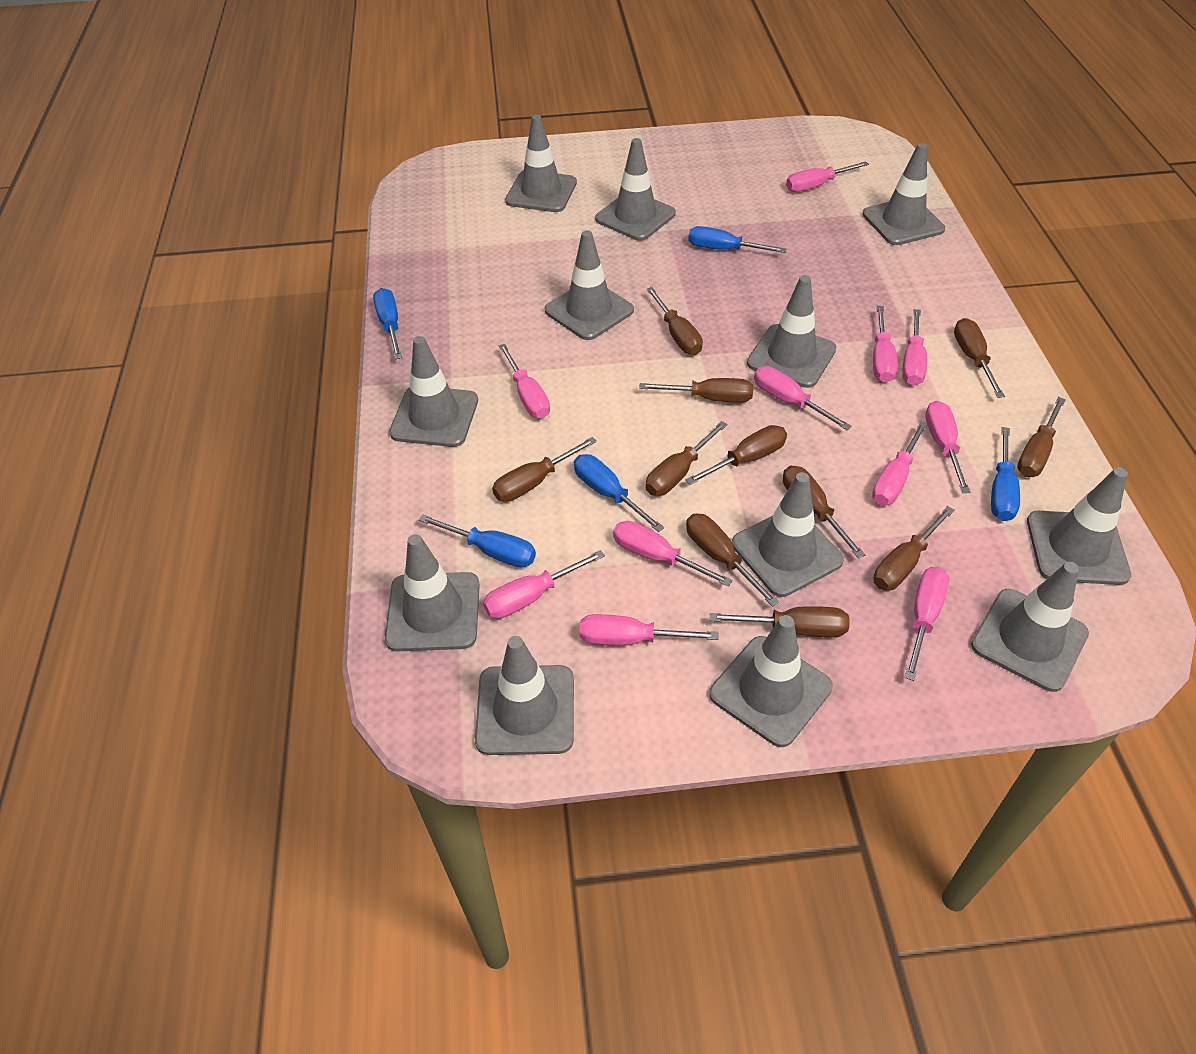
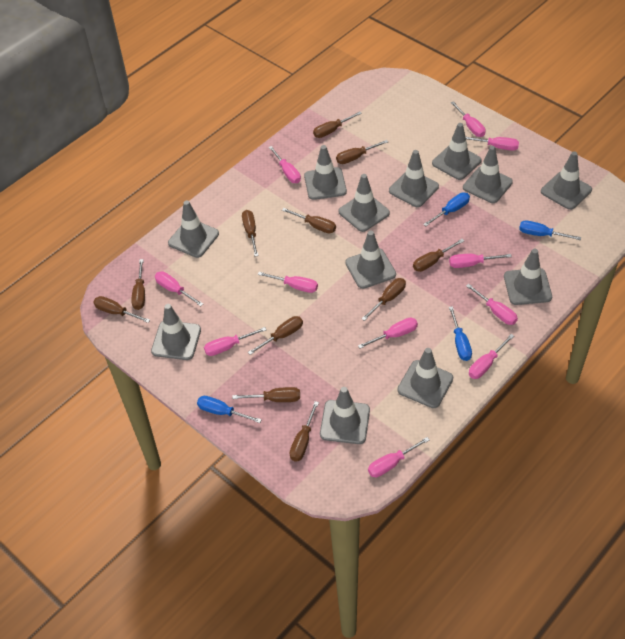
blue screwdriver: 5 -> 4

